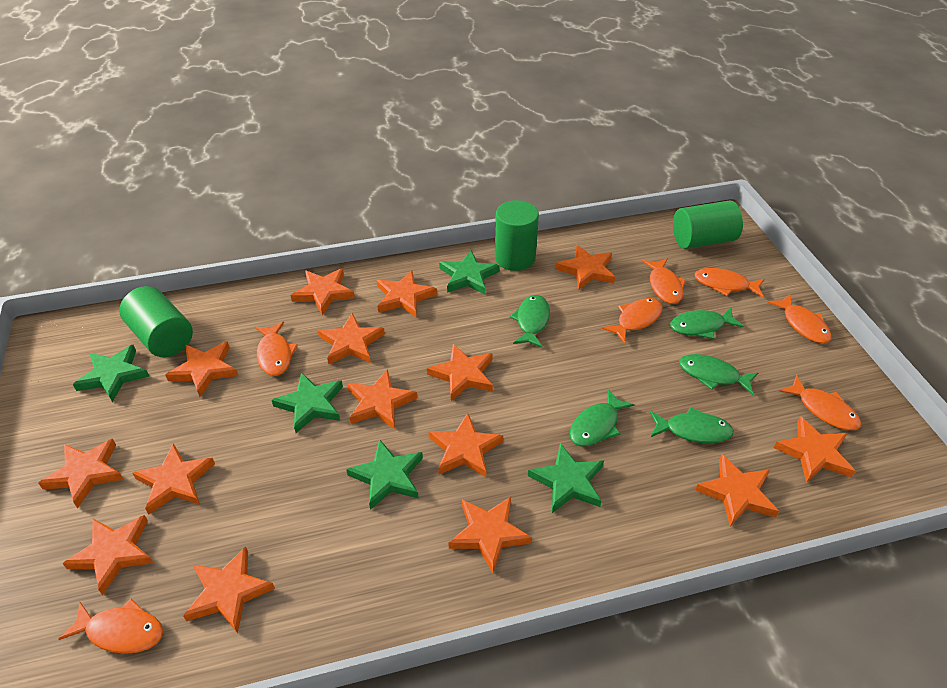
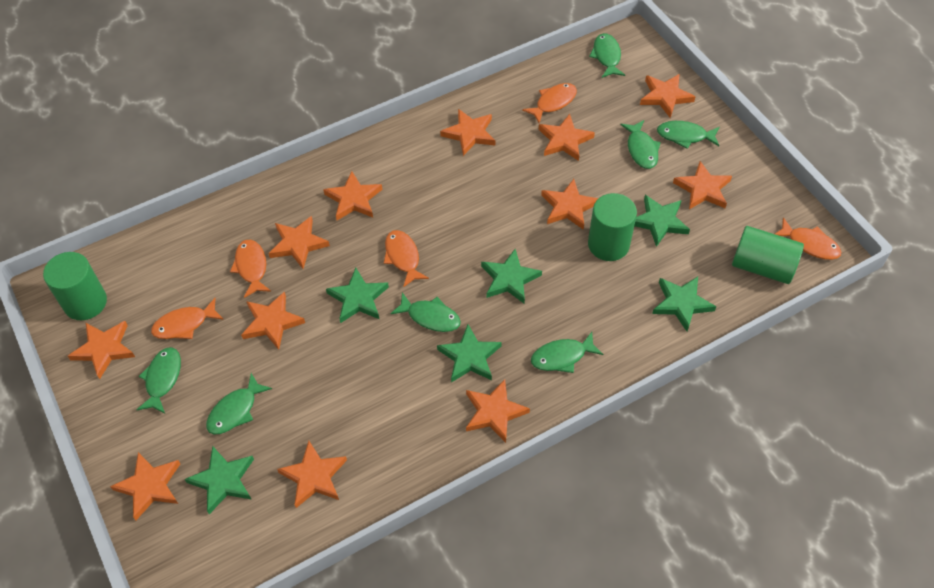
green fish: 5 -> 7
green star: 5 -> 6
orange fish: 7 -> 5
orange star: 15 -> 12

